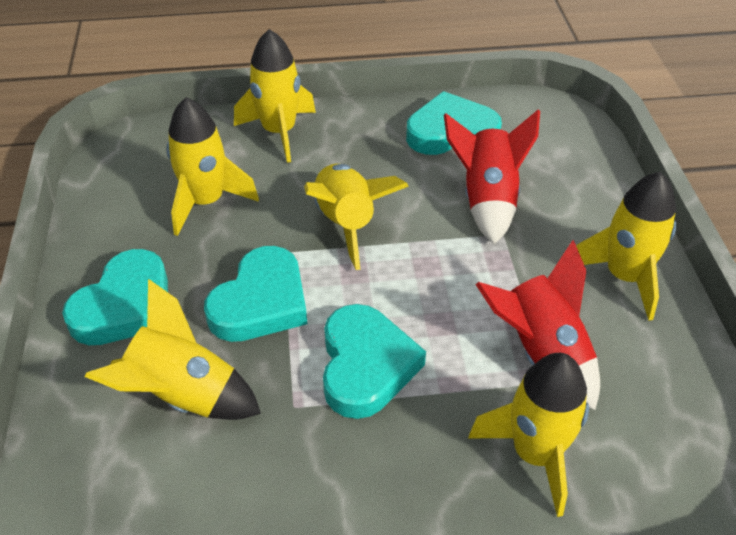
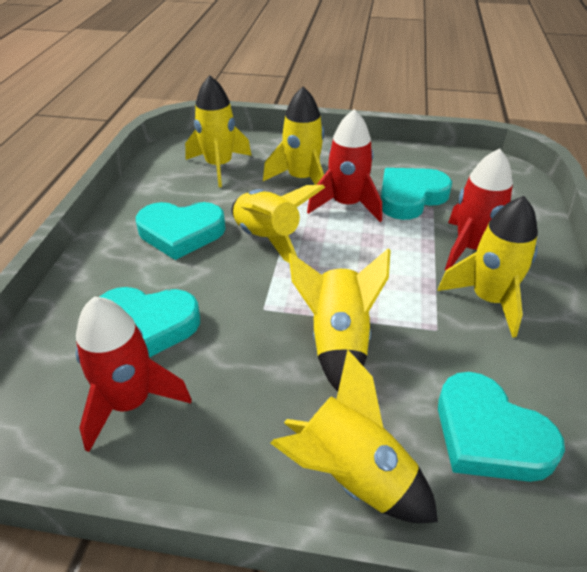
red rocket: 2 -> 3

